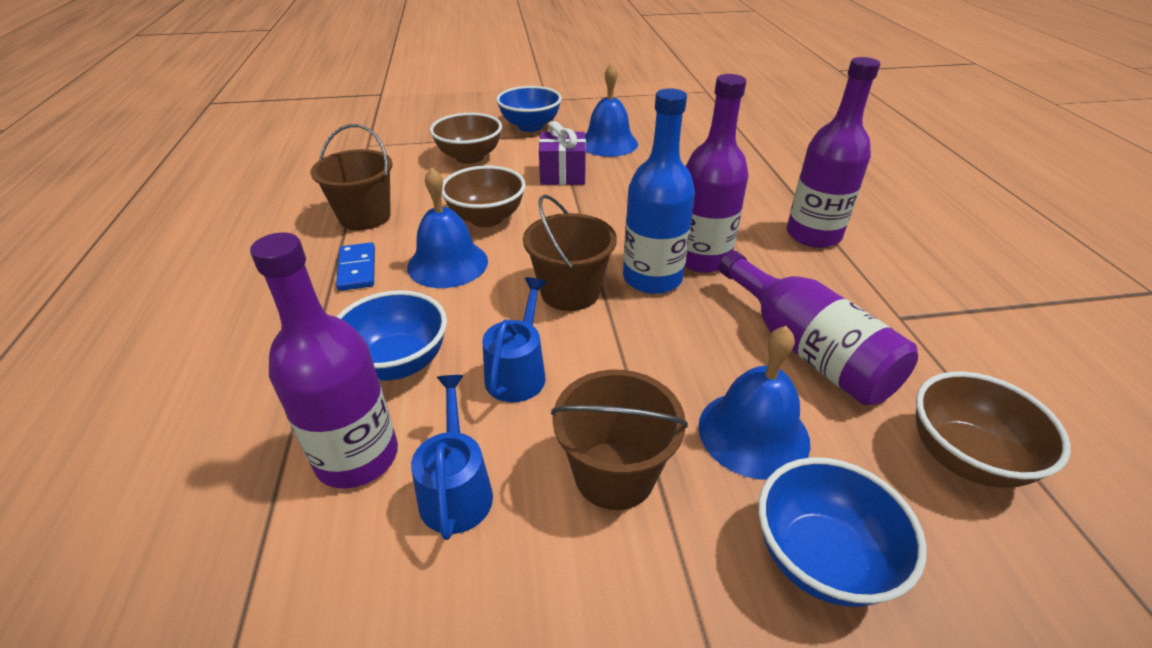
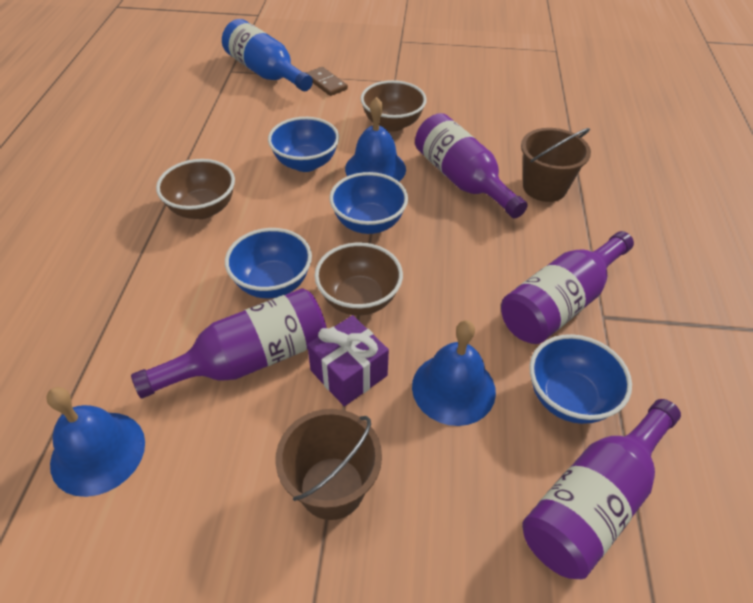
blue bowl: 3 -> 4
blue domino: 1 -> 0
blue watering can: 2 -> 0
brown bucket: 3 -> 2
brown domino: 0 -> 1

